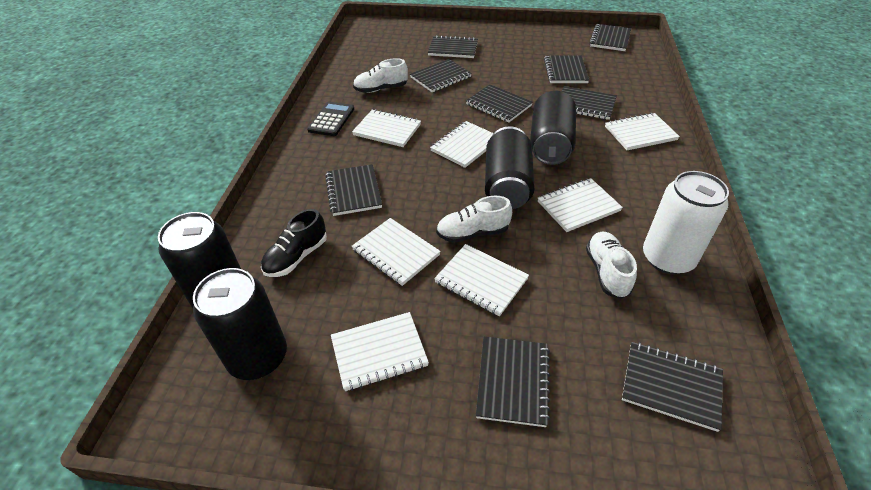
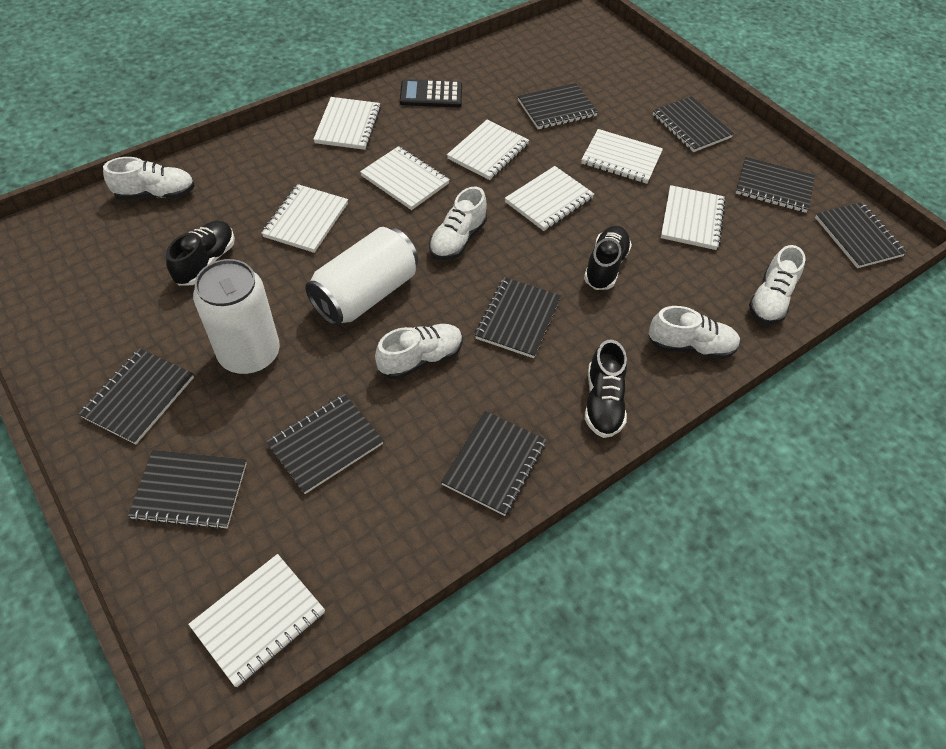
black can: 4 -> 0
black shoe: 1 -> 3
white can: 1 -> 2
white notebook: 7 -> 8
white shoe: 3 -> 5

